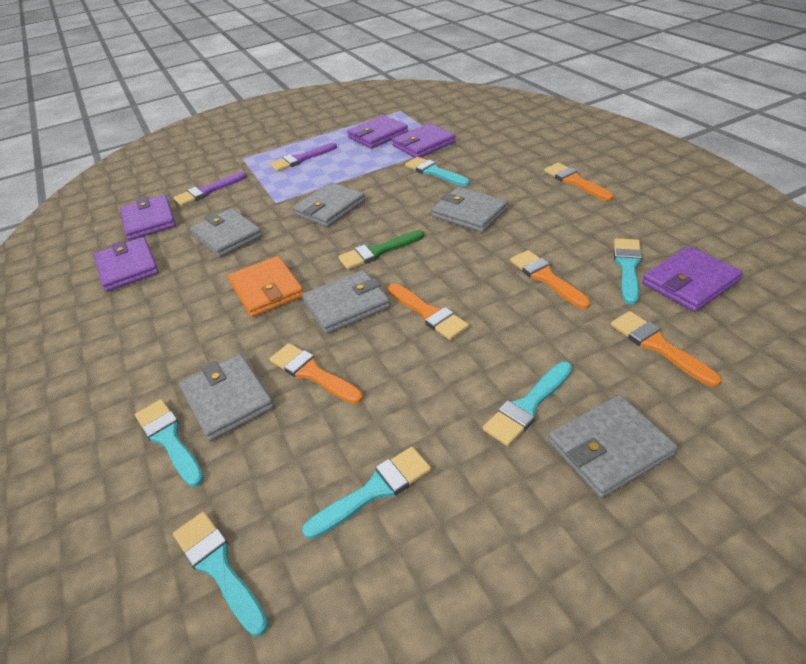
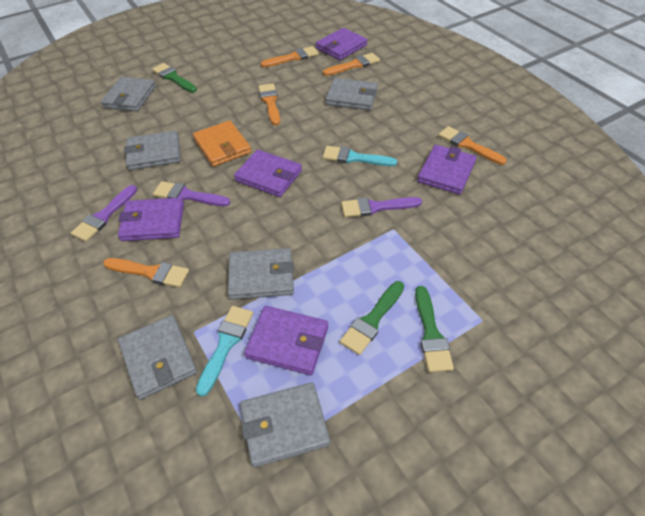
green brush: 1 -> 3
purple brush: 2 -> 3
turquoise brush: 6 -> 2

